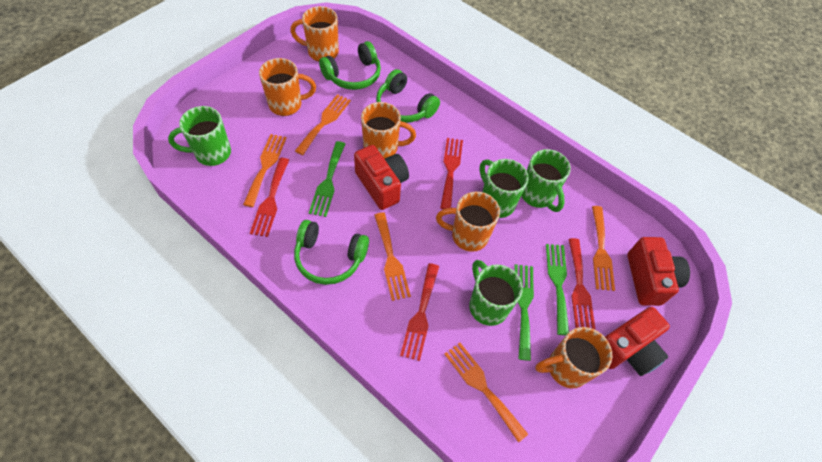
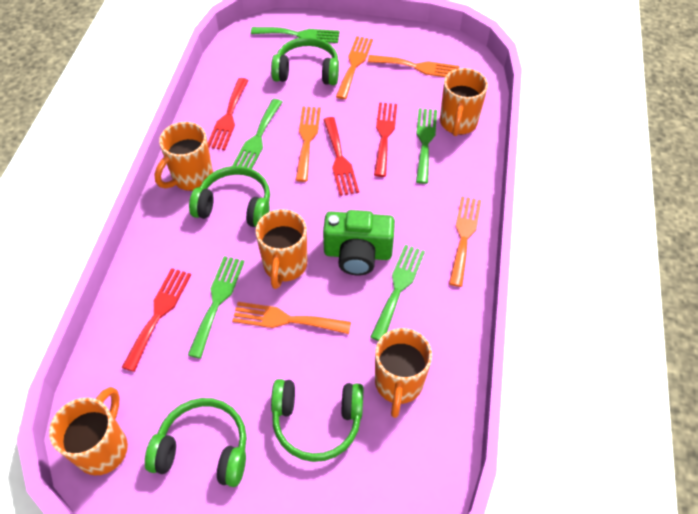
green camera: 0 -> 1
green fork: 3 -> 5
green headphones: 3 -> 4
green mug: 4 -> 0
red camera: 3 -> 0

